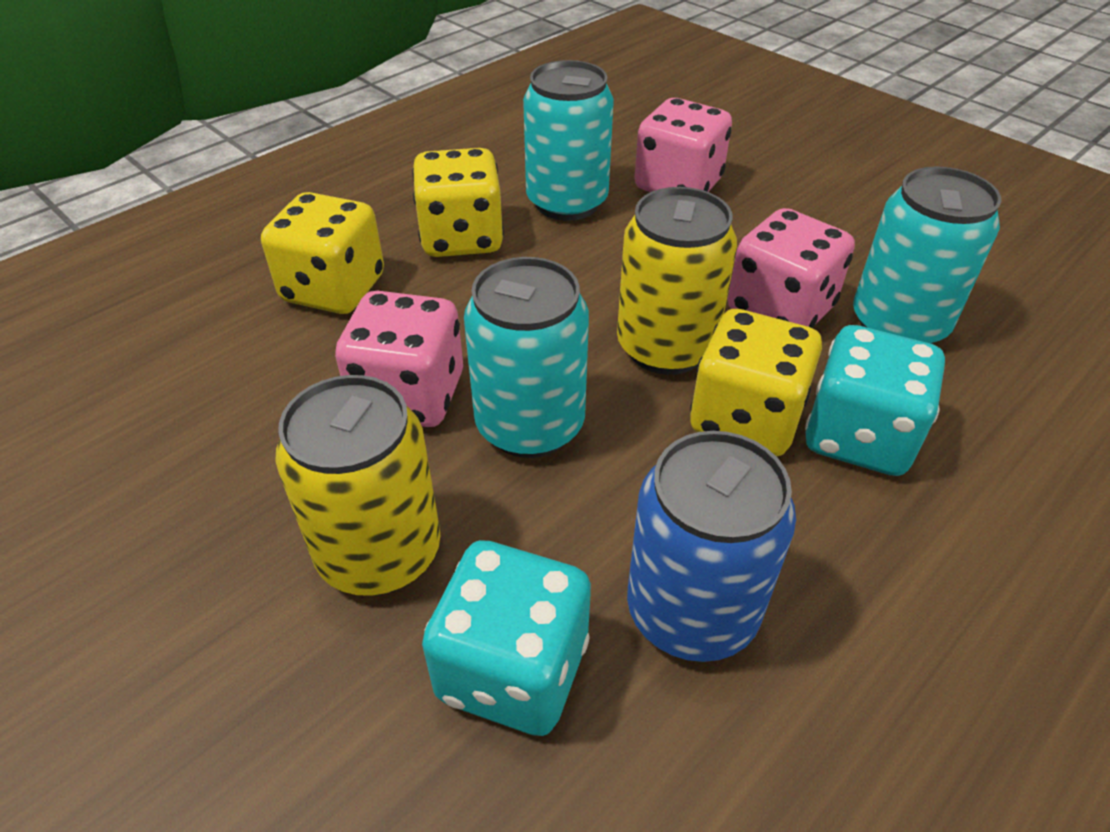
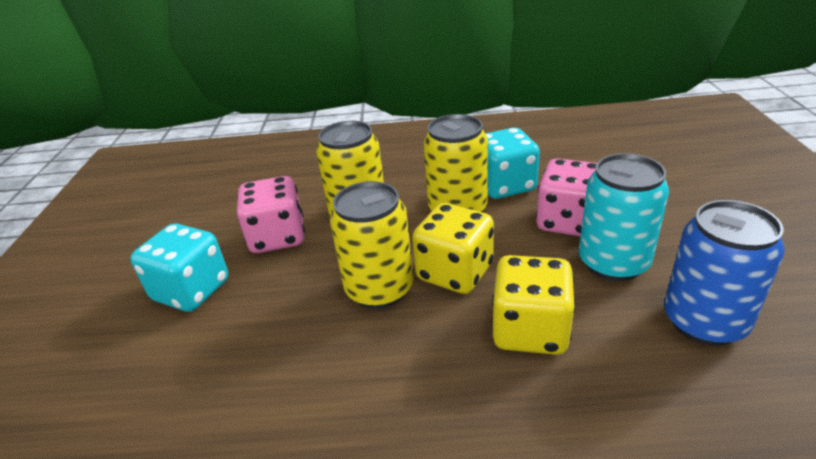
pink dice: 3 -> 2
turquoise can: 3 -> 1
yellow can: 2 -> 3
yellow dice: 3 -> 2

